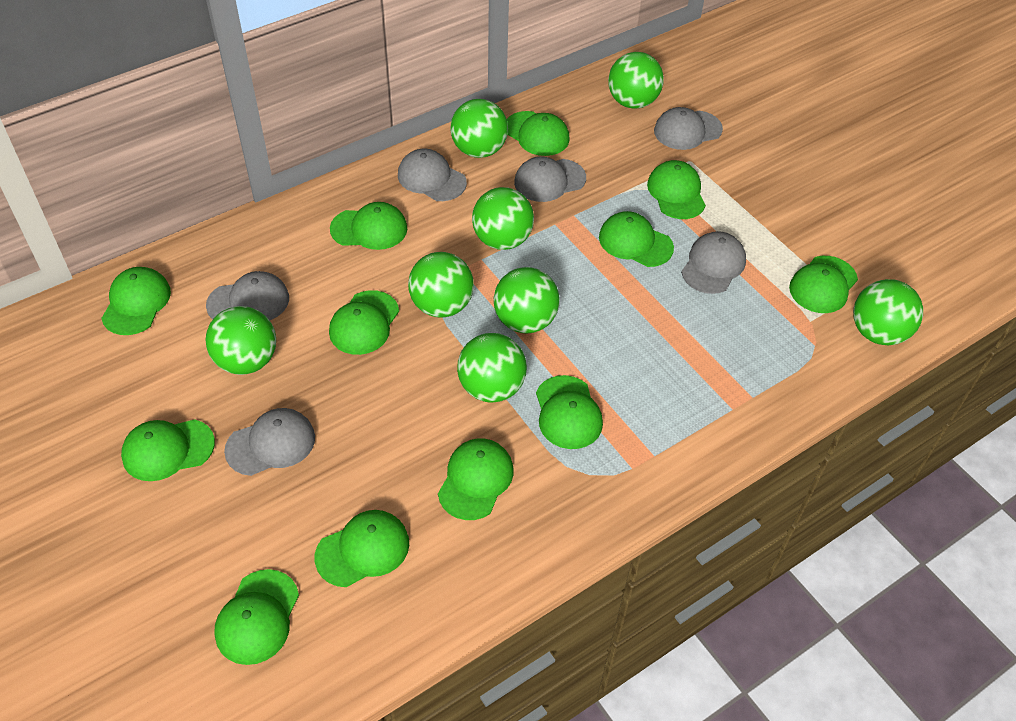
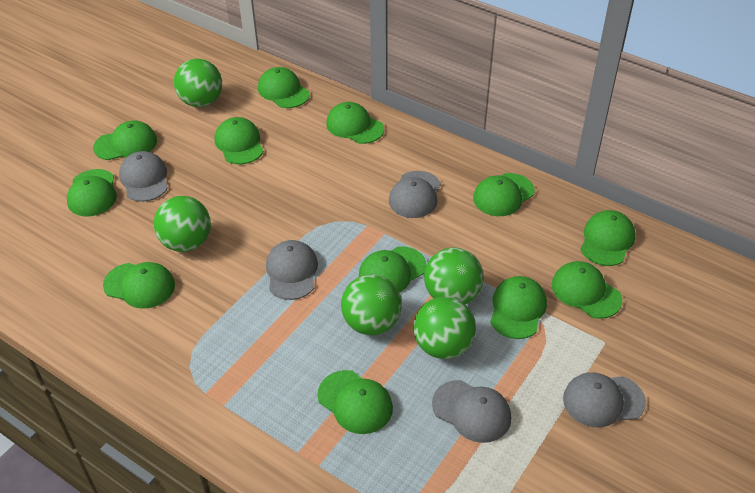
green ball: 8 -> 5
grey cap: 6 -> 5

